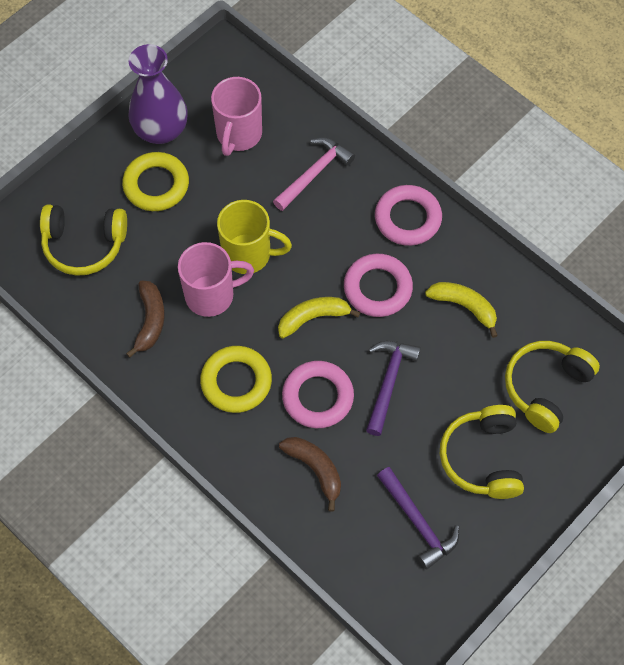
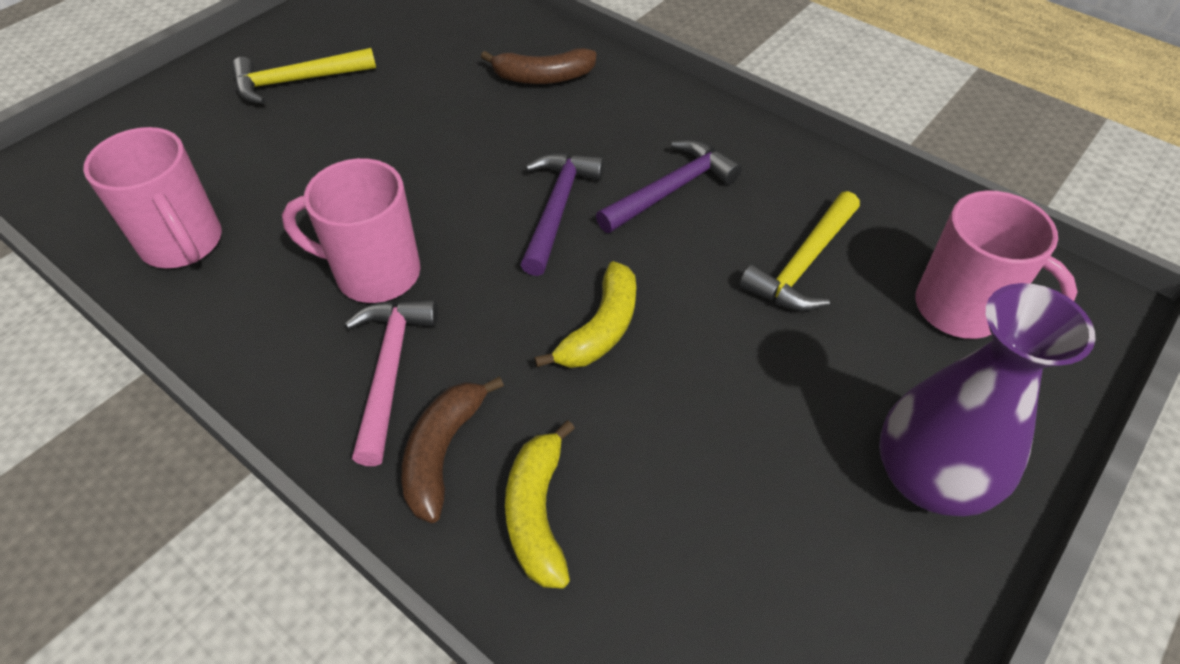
pink mug: 2 -> 3
pink ring: 3 -> 0
yellow hammer: 0 -> 2
yellow headphones: 3 -> 0
yellow mug: 1 -> 0
yellow ring: 2 -> 0

